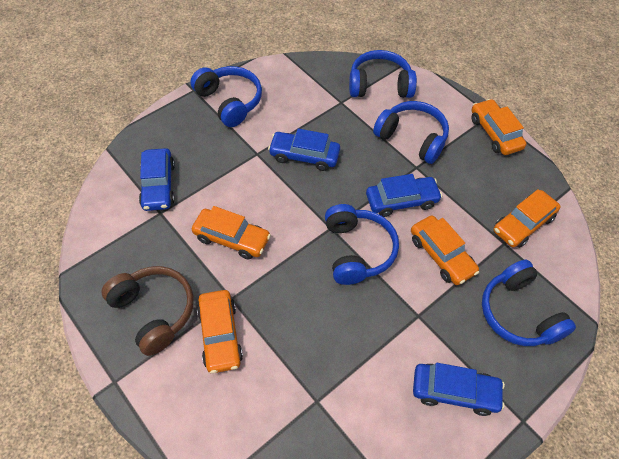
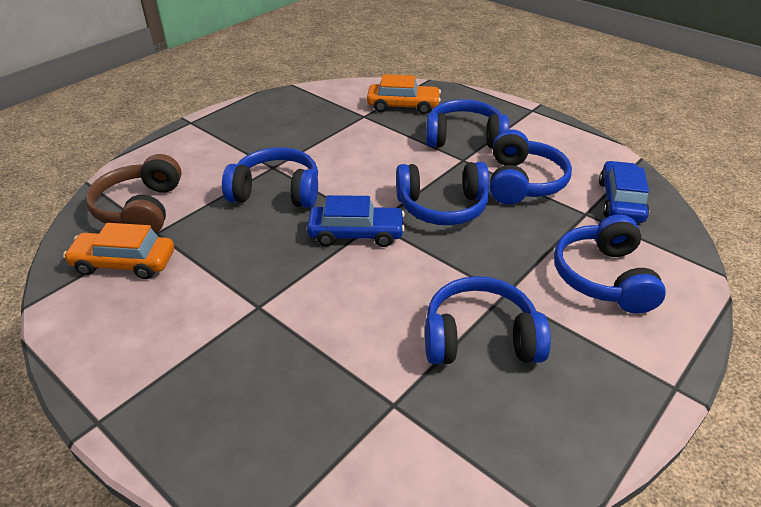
blue car: 4 -> 2
blue headphones: 5 -> 6
orange car: 5 -> 2

